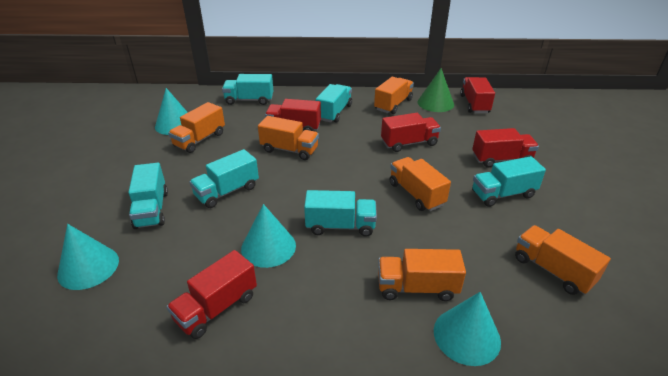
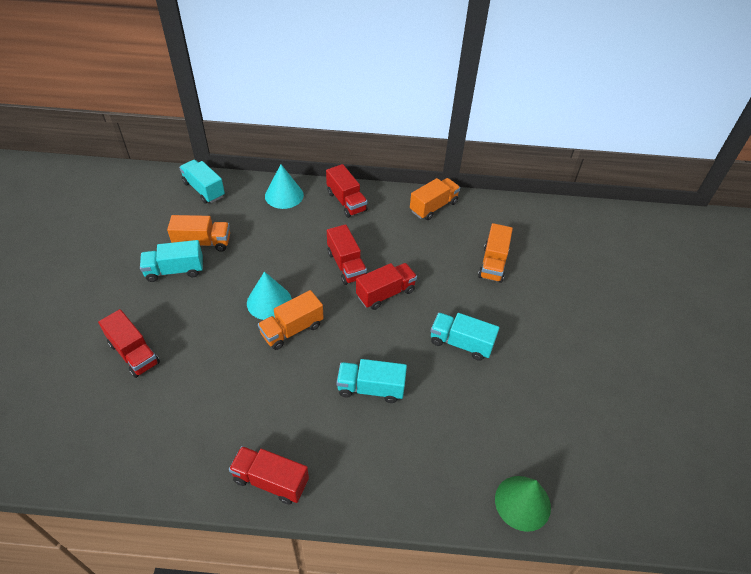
orange truck: 6 -> 4
turquoise cone: 4 -> 2
turquoise truck: 6 -> 4

